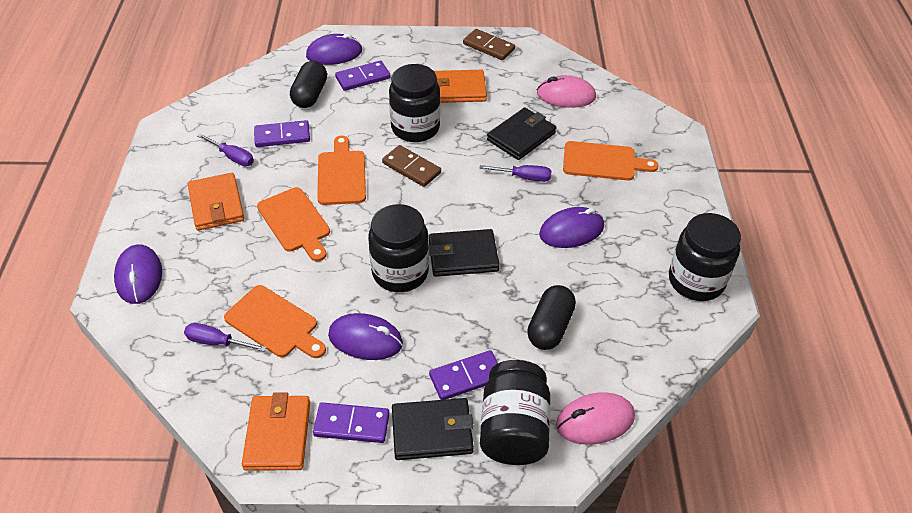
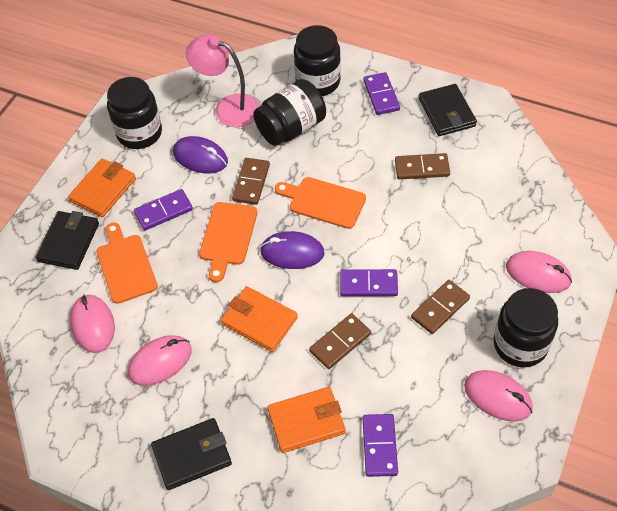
black capsule: 2 -> 0
brown domino: 2 -> 4
orange cutting board: 4 -> 3
pink lamp: 0 -> 1
pink mouse: 2 -> 4
purple mouse: 4 -> 2
purple screwdriver: 3 -> 0

